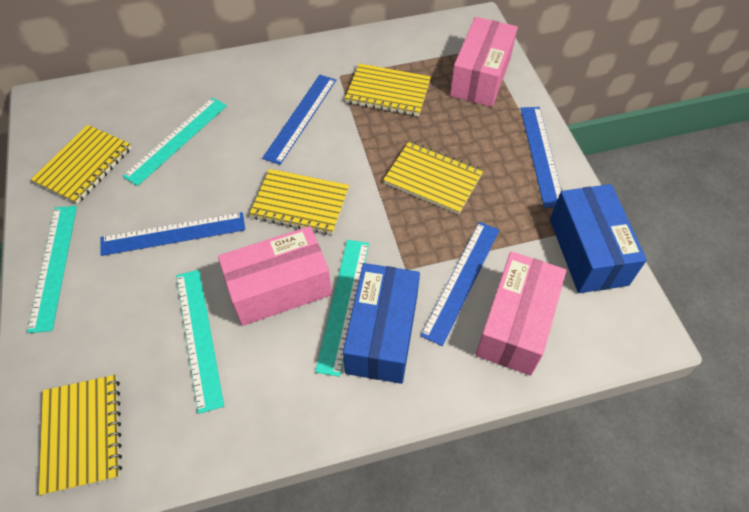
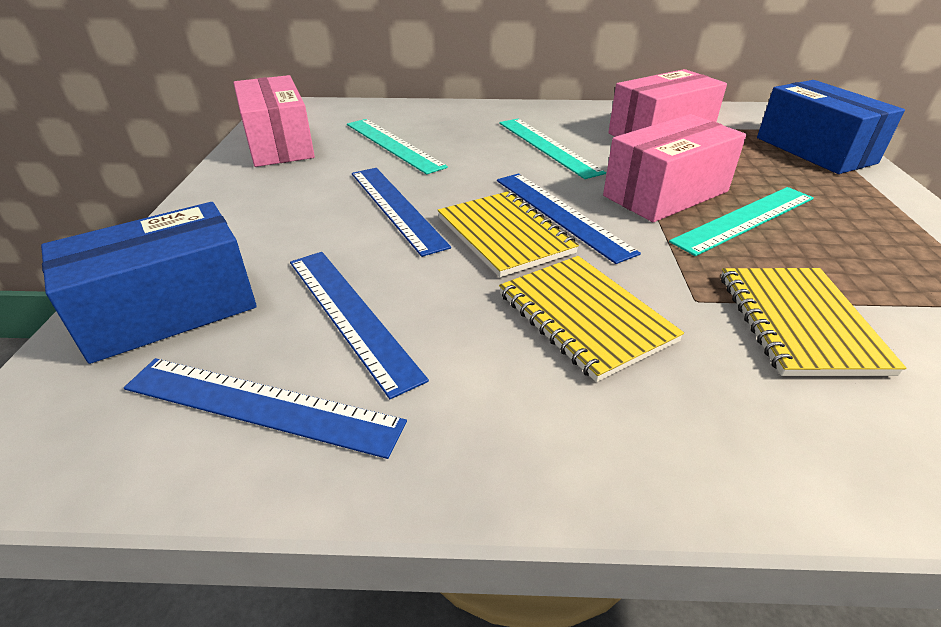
turquoise ruler: 4 -> 3
yellow notebook: 5 -> 3

